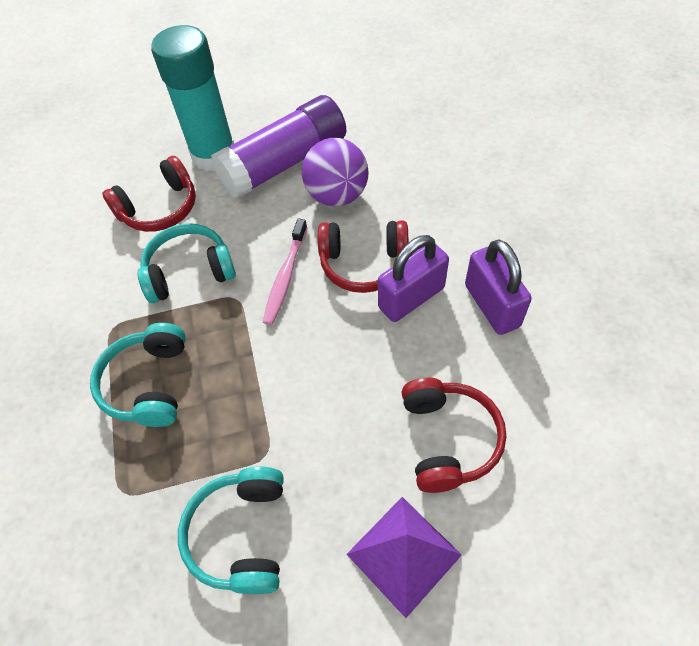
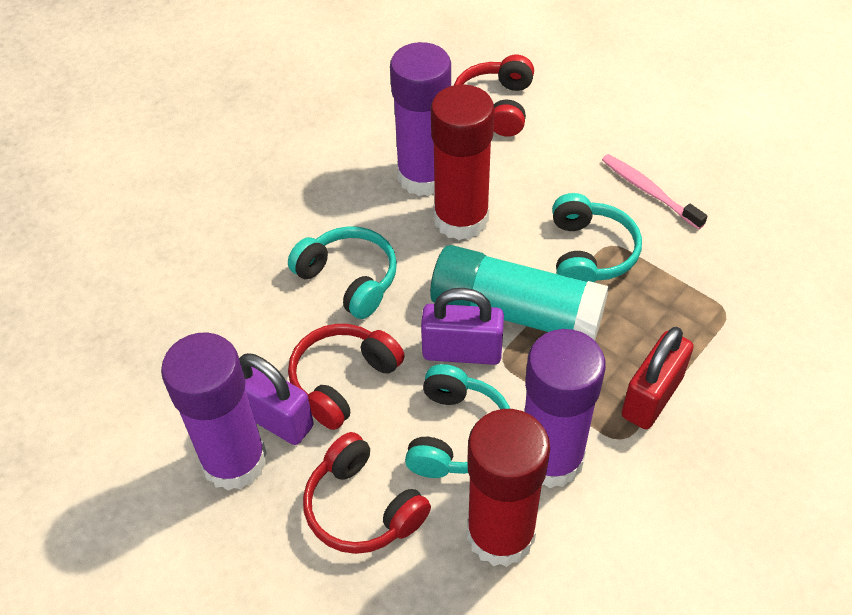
purple ball: 1 -> 0
purple glue stick: 1 -> 3
purple pyramid: 1 -> 0
red glue stick: 0 -> 2
red padlock: 0 -> 1

